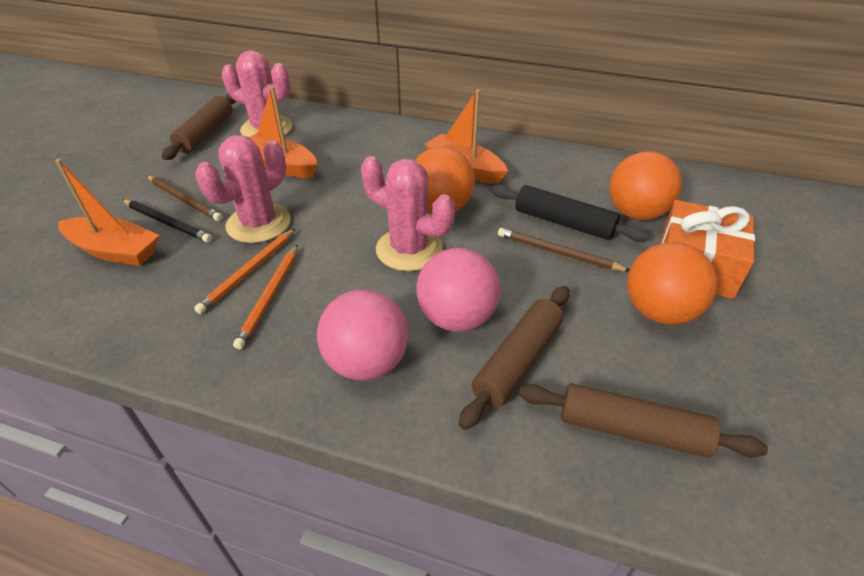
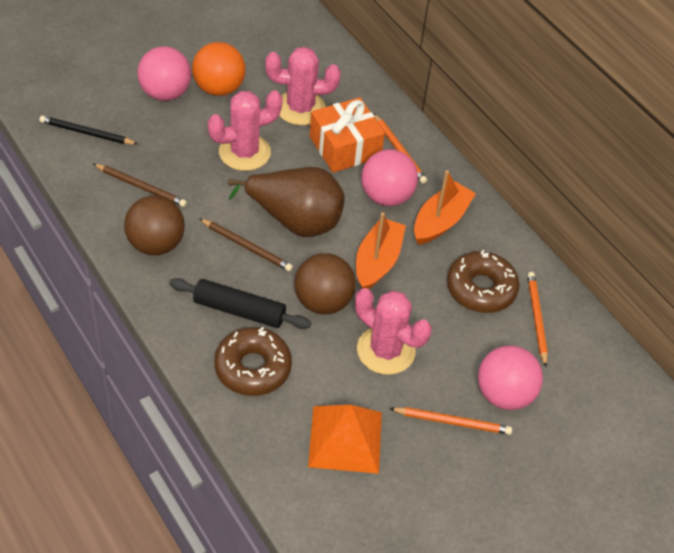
brown ball: 0 -> 2
brown donut: 0 -> 2
brown pear: 0 -> 1
brown rolling pin: 3 -> 0
orange ball: 3 -> 1
orange boat: 3 -> 2
orange pencil: 2 -> 3
orange pyramid: 0 -> 1
pink ball: 2 -> 3

